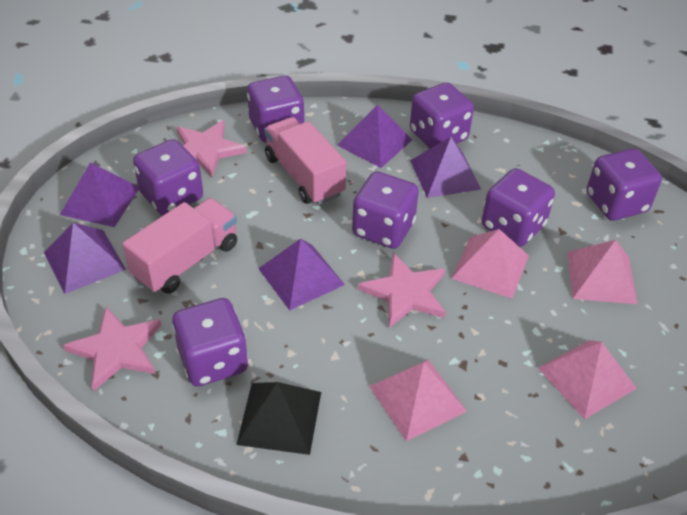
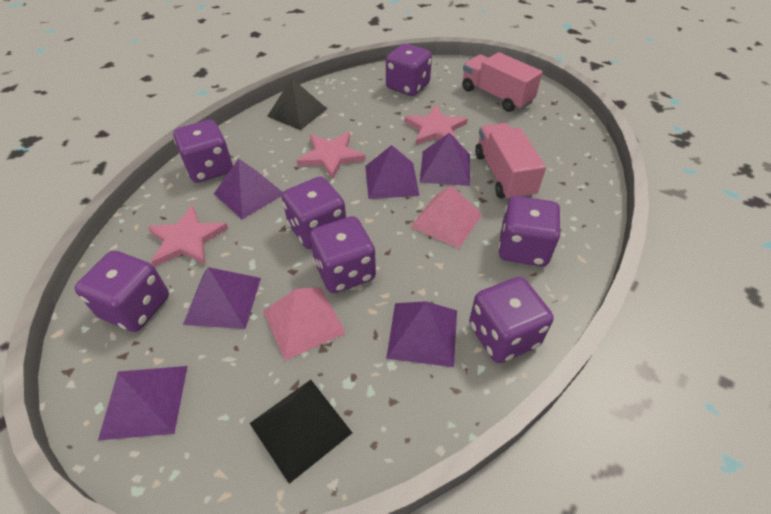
black pyramid: 1 -> 2
pink pyramid: 4 -> 2
purple pyramid: 5 -> 6

